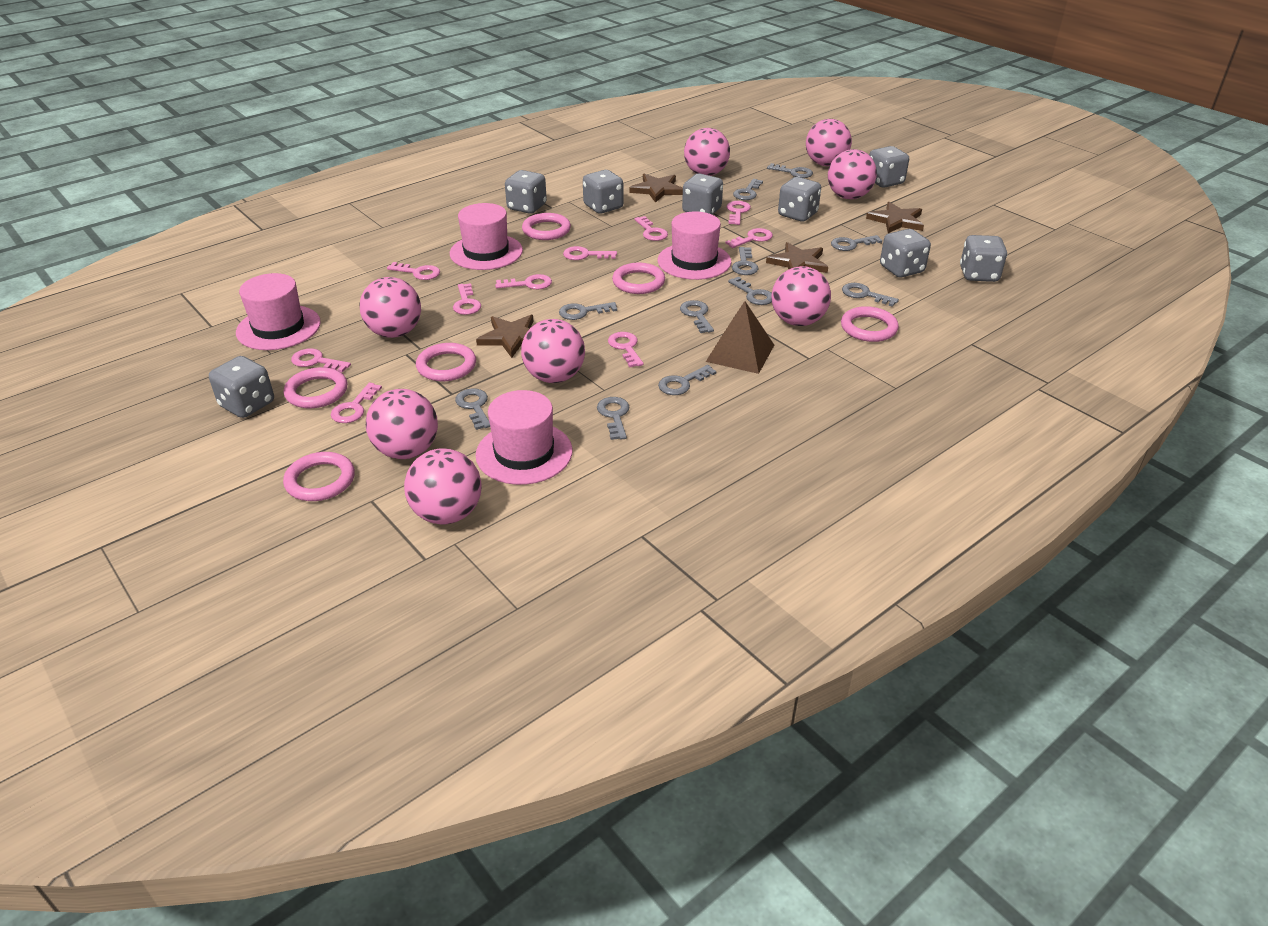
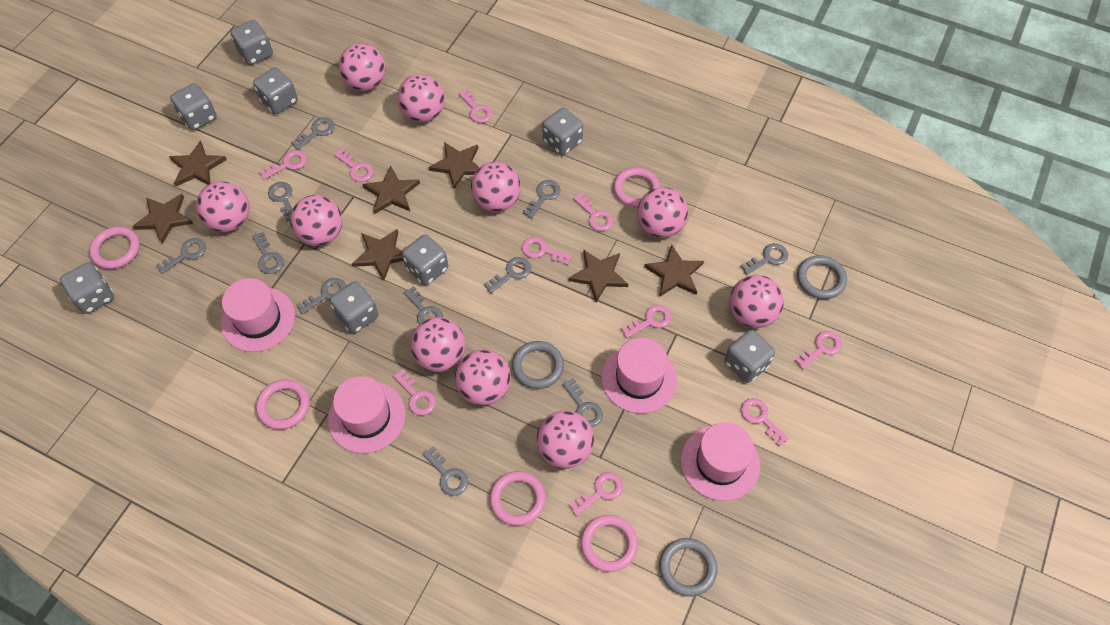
brown pyramid: 1 -> 0
brown star: 4 -> 7
grey ring: 0 -> 3
pink ball: 8 -> 10
pink ring: 6 -> 5

